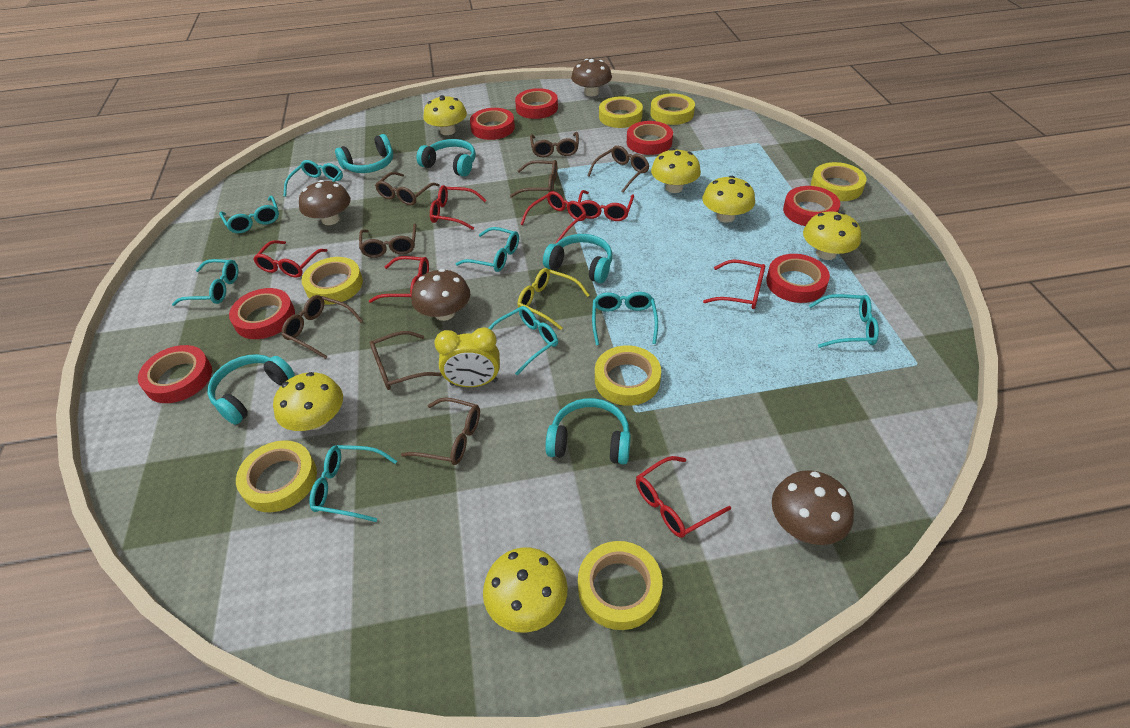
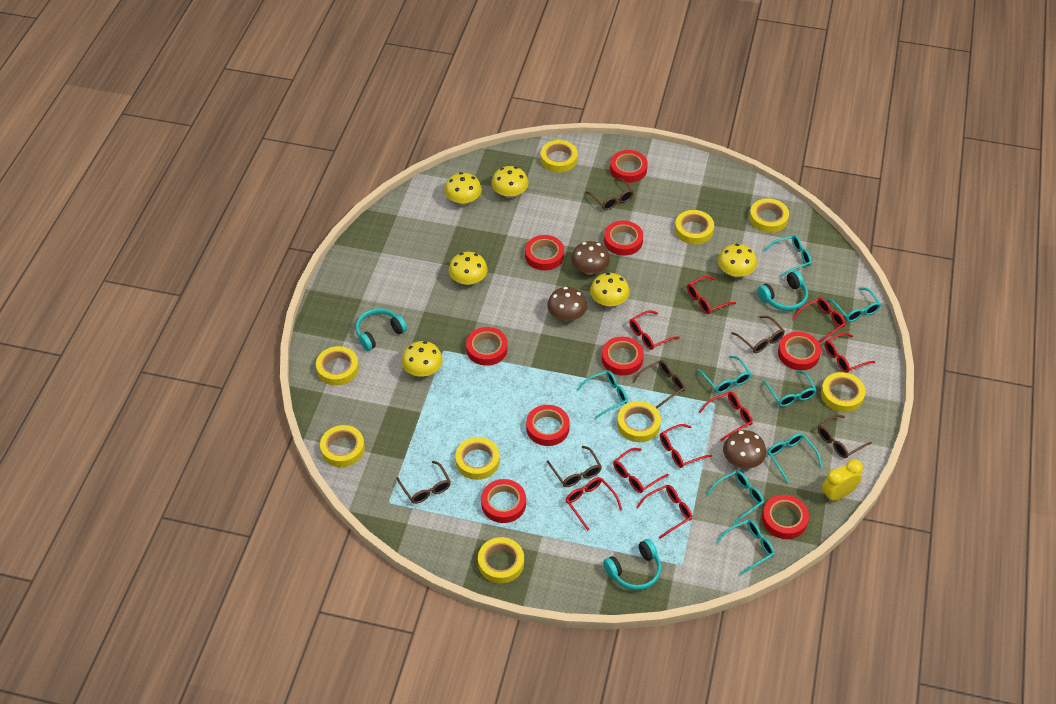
brown glasses: 8 -> 6
brown mushroom: 4 -> 3
red glasses: 7 -> 9
red tape: 7 -> 9
turquoise headphones: 5 -> 3
yellow glasses: 1 -> 0
yellow tape: 7 -> 9

